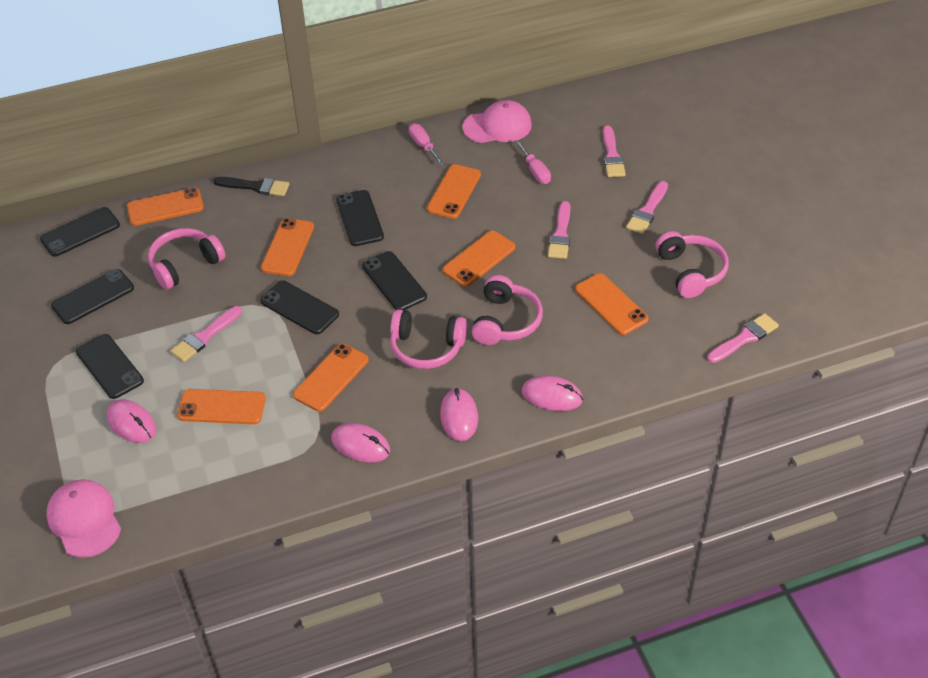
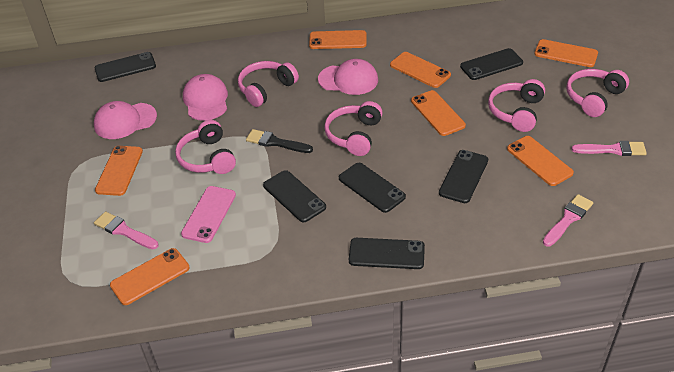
pink brush: 5 -> 3
pink cap: 2 -> 3
pink headphones: 4 -> 5
pink mouse: 4 -> 0
pink phone: 0 -> 1
pink screwdriver: 2 -> 0

